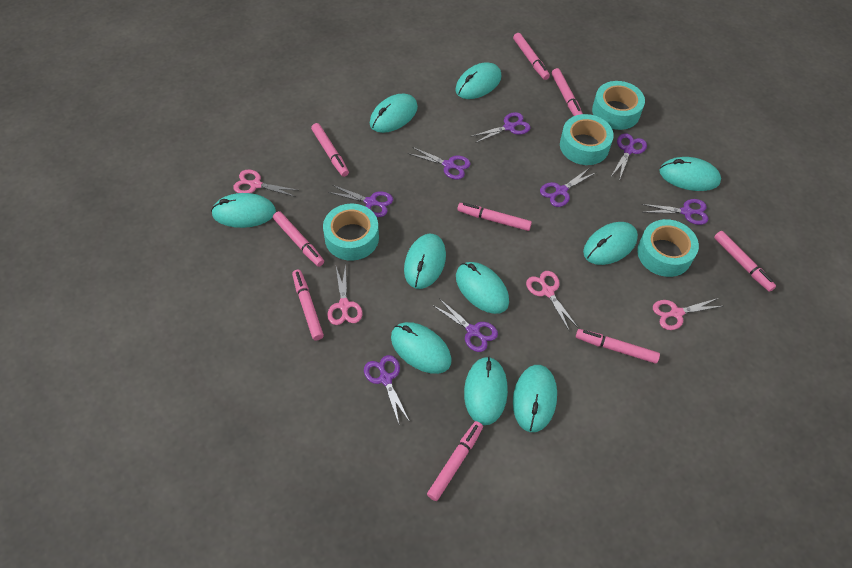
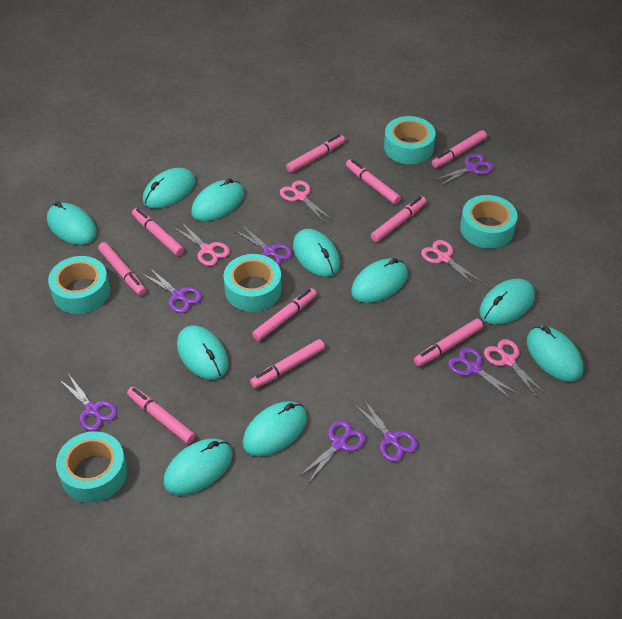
pink marker: 9 -> 10
purple scissors: 8 -> 7
turquoise tape: 4 -> 5

